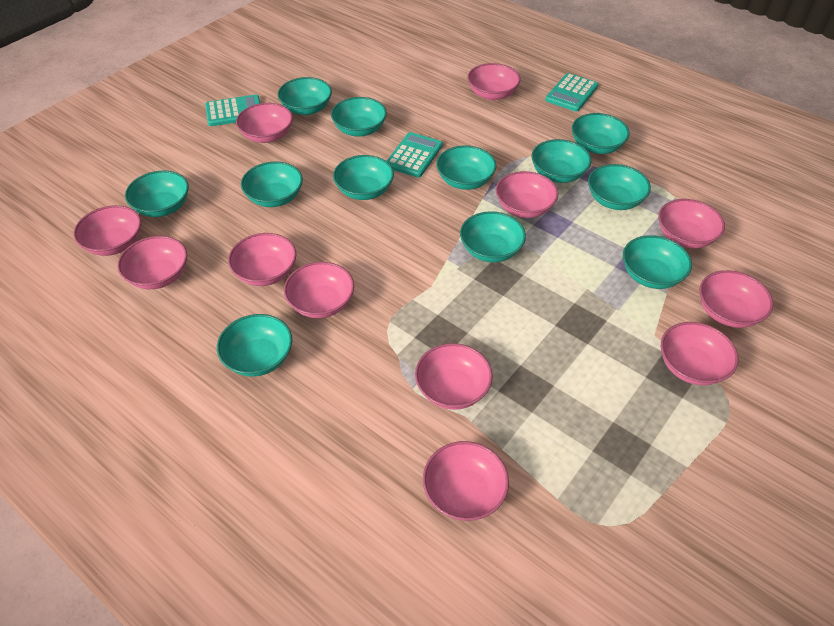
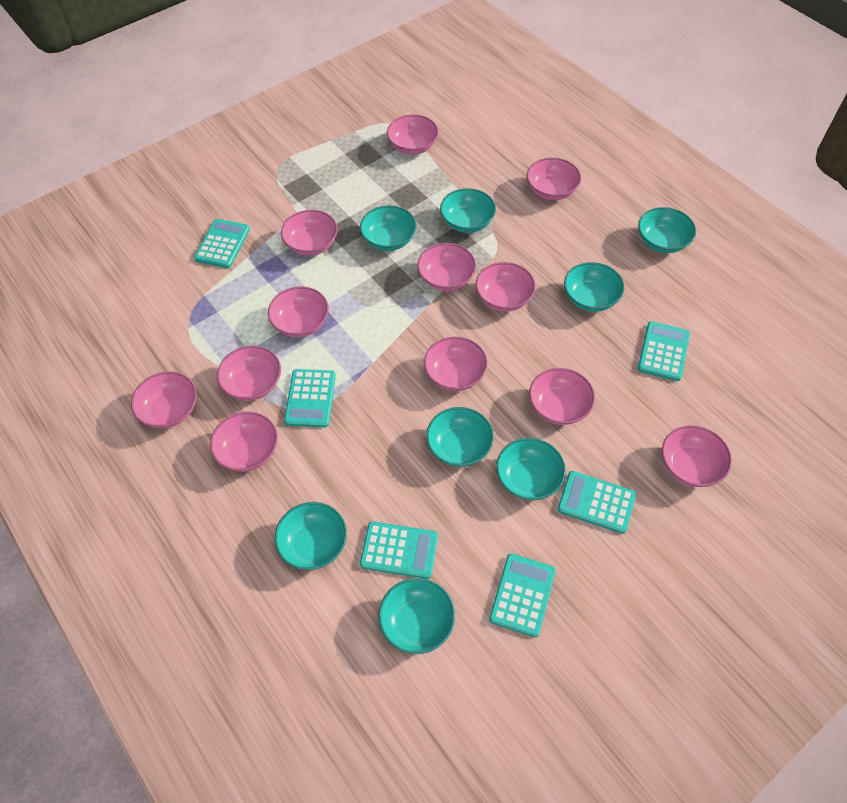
turquoise bowl: 12 -> 8
turquoise calculator: 3 -> 6

